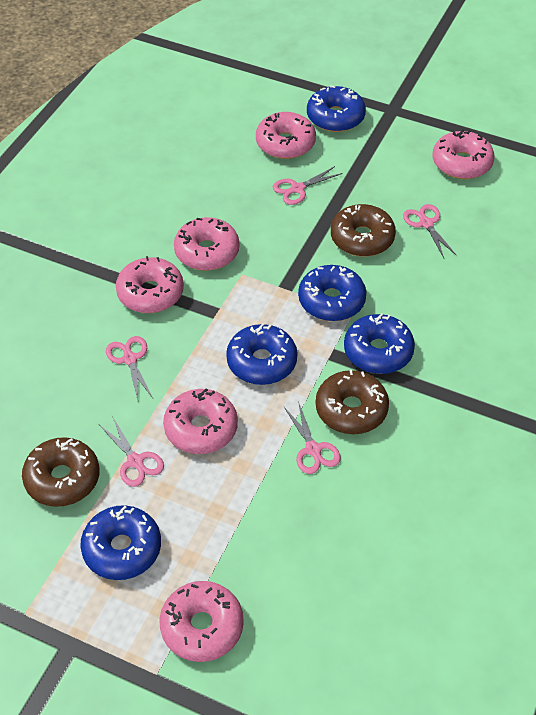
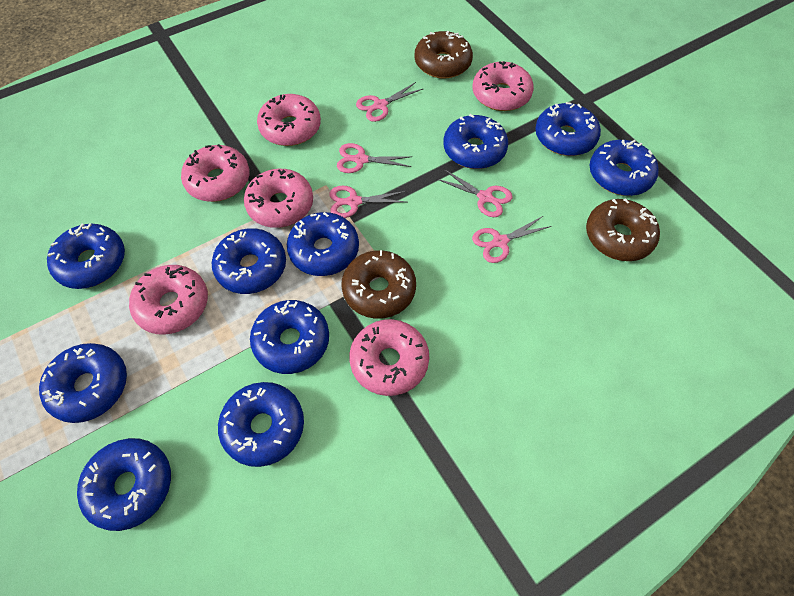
blue donut: 5 -> 10

